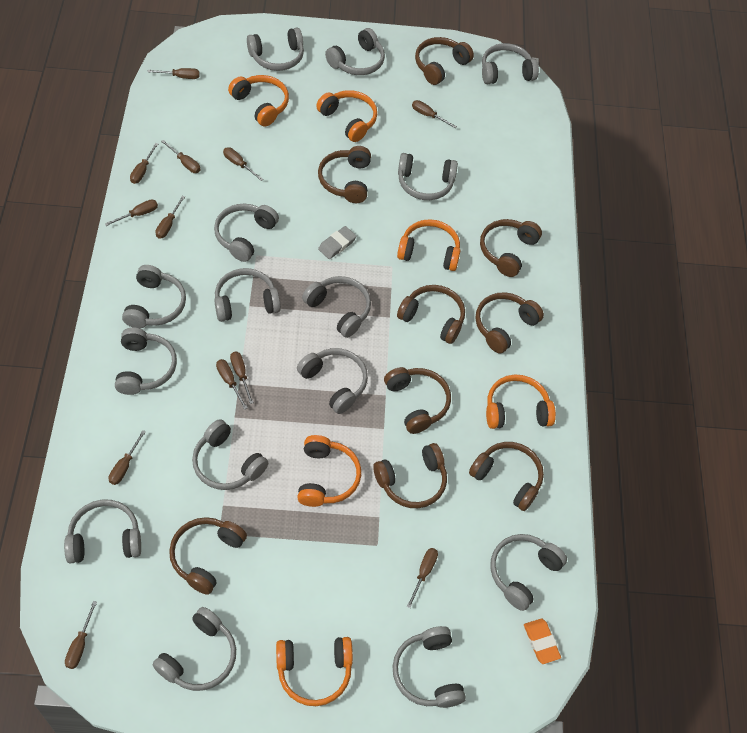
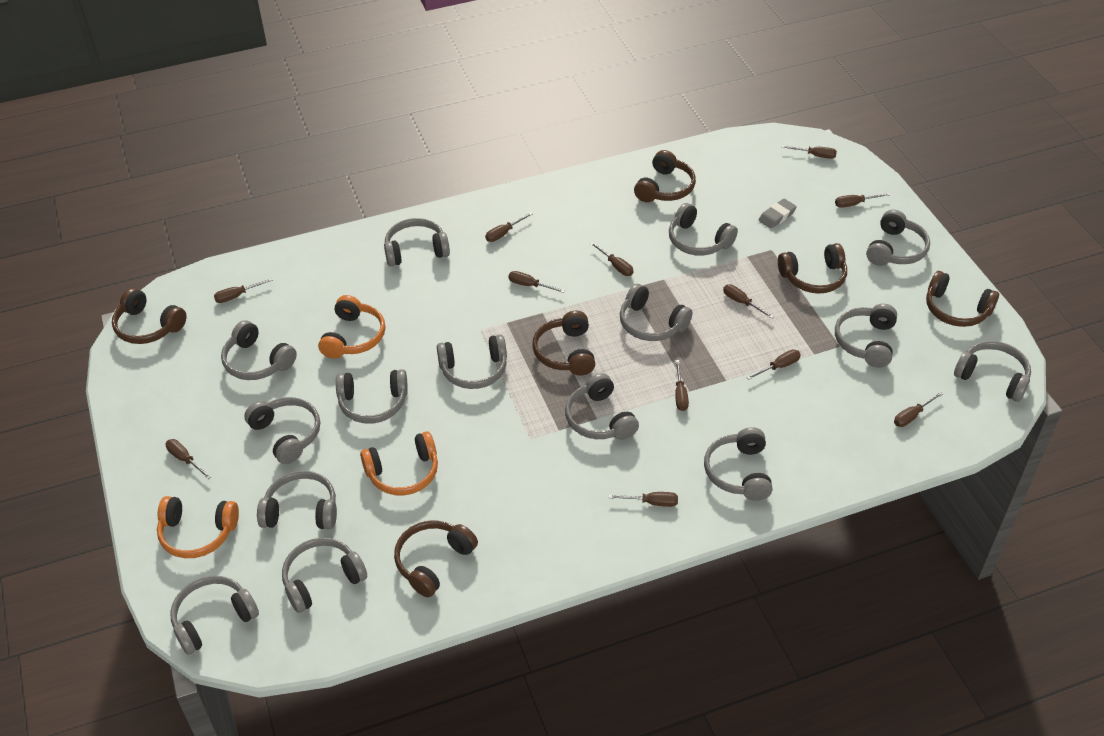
brown headphones: 9 -> 6
orange eraser: 1 -> 0
orange headphones: 6 -> 3

